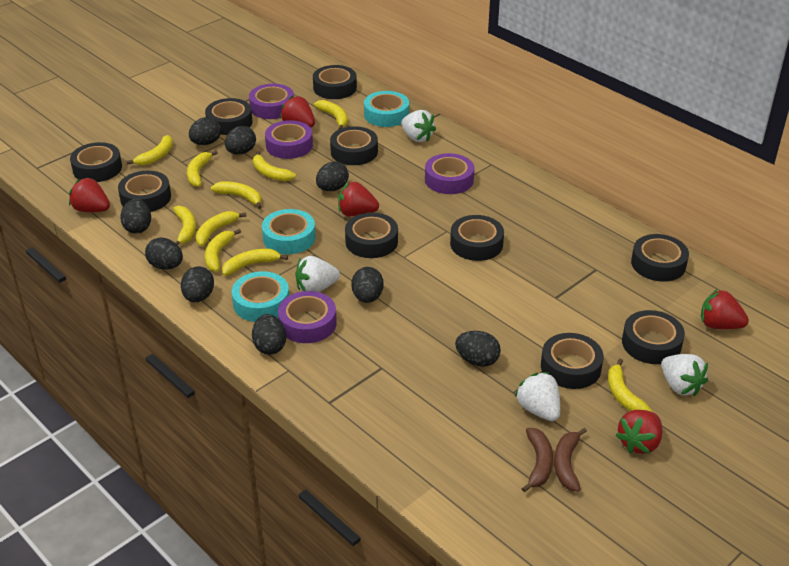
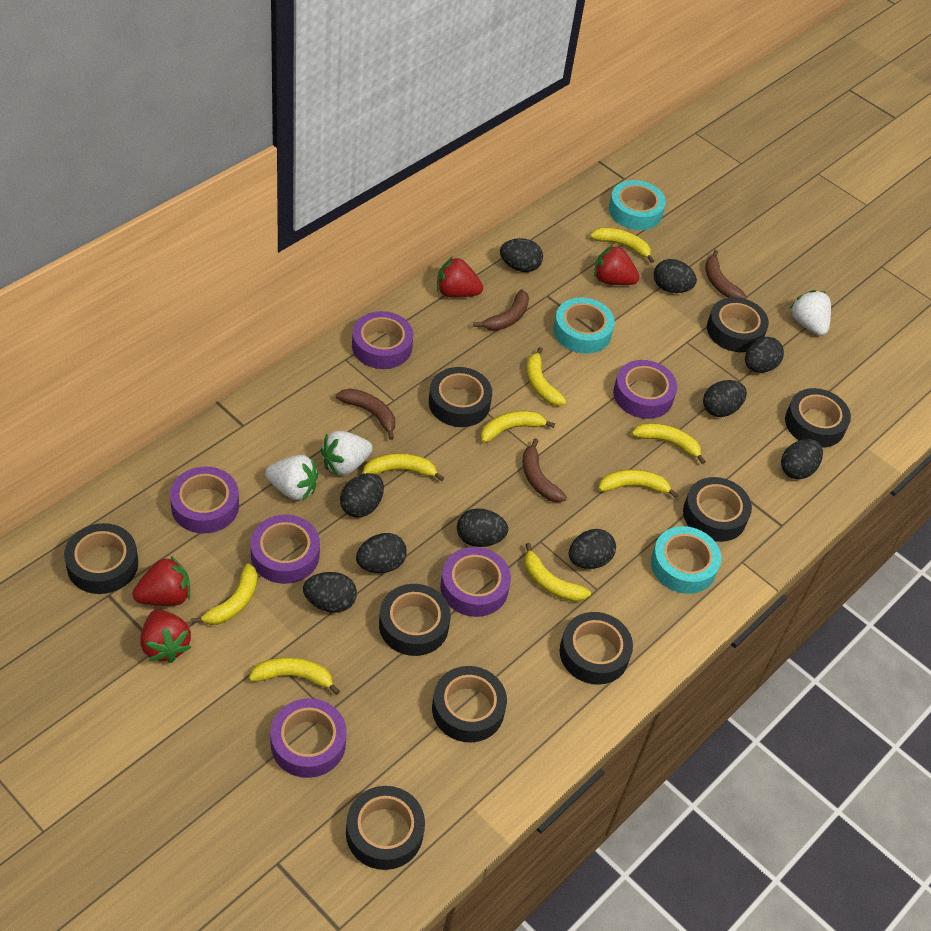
black egg: 9 -> 10
black tape: 10 -> 9
brown banana: 2 -> 4
purple tape: 4 -> 6
red strawberry: 5 -> 4
white strawberry: 4 -> 3
yellow banana: 10 -> 9

